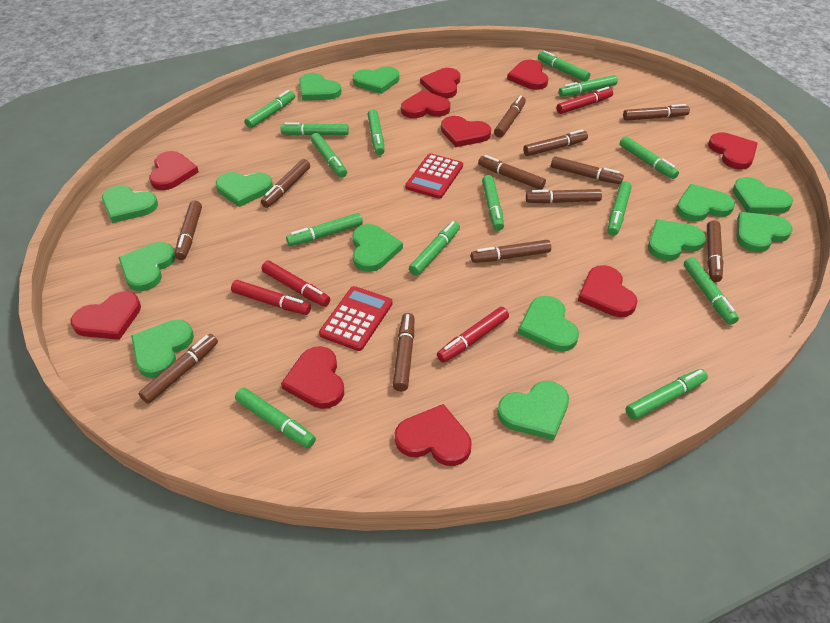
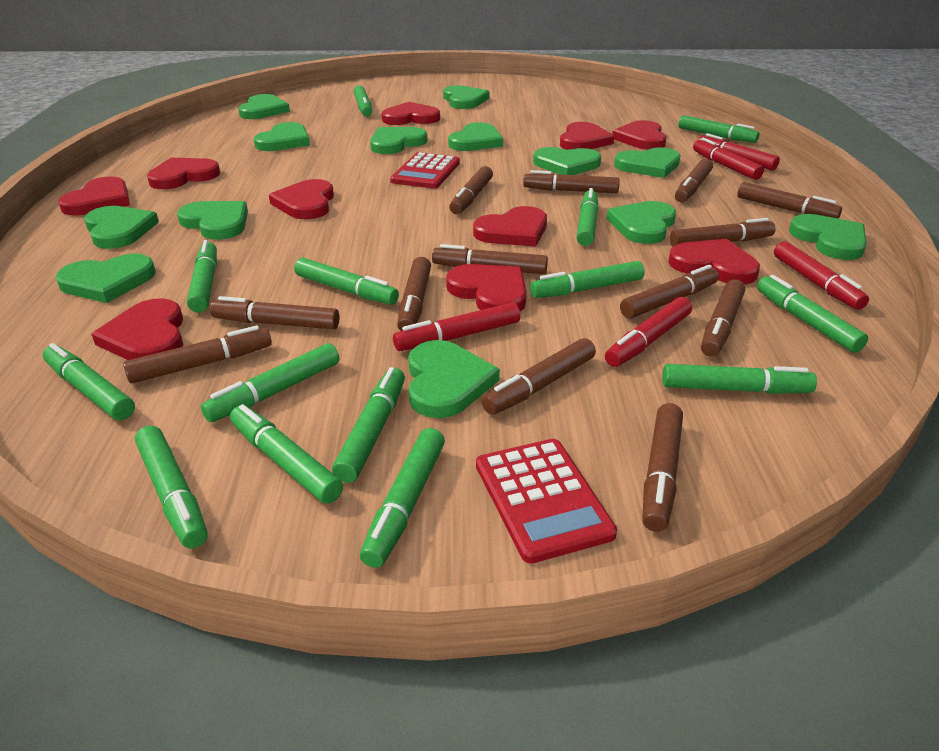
brown marker: 12 -> 13
red marker: 4 -> 5

